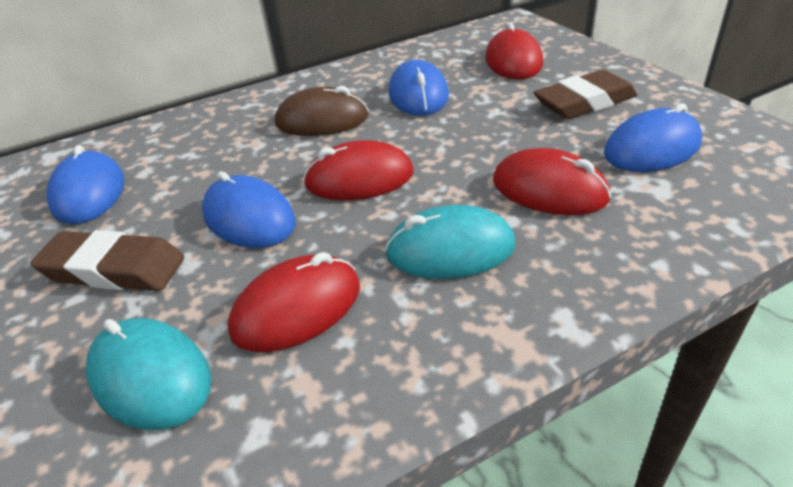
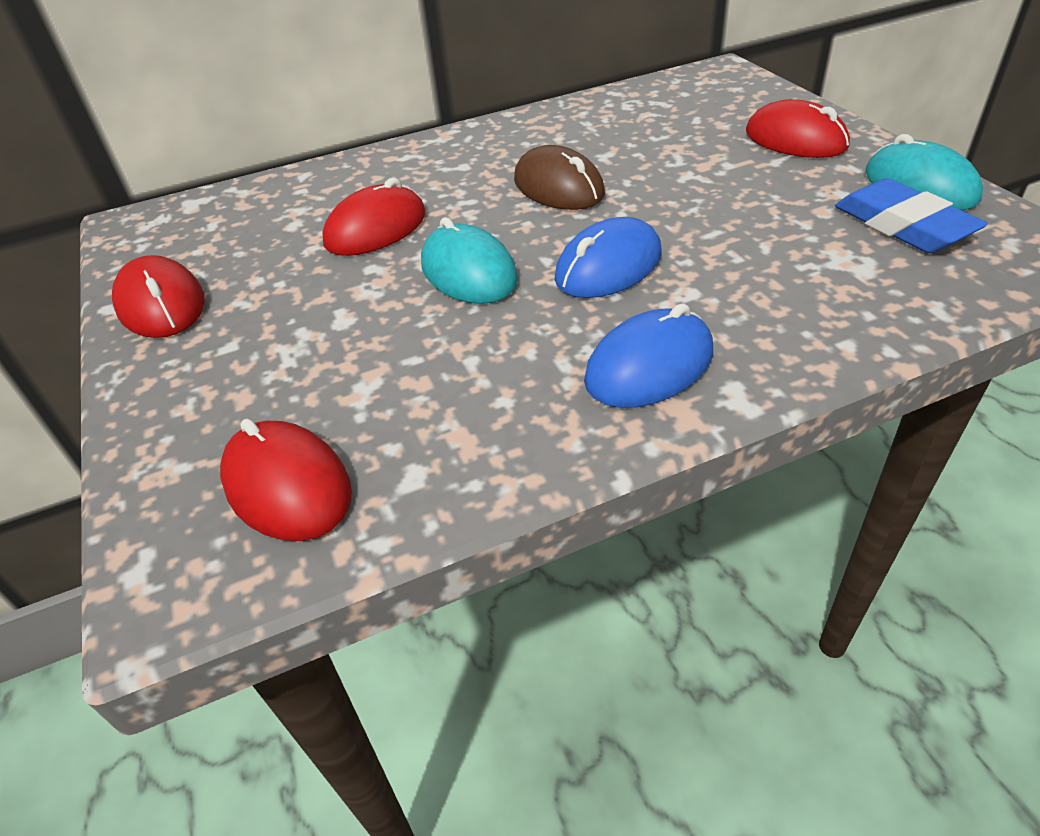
blue eraser: 0 -> 1
blue mouse: 4 -> 2
brown eraser: 2 -> 0

